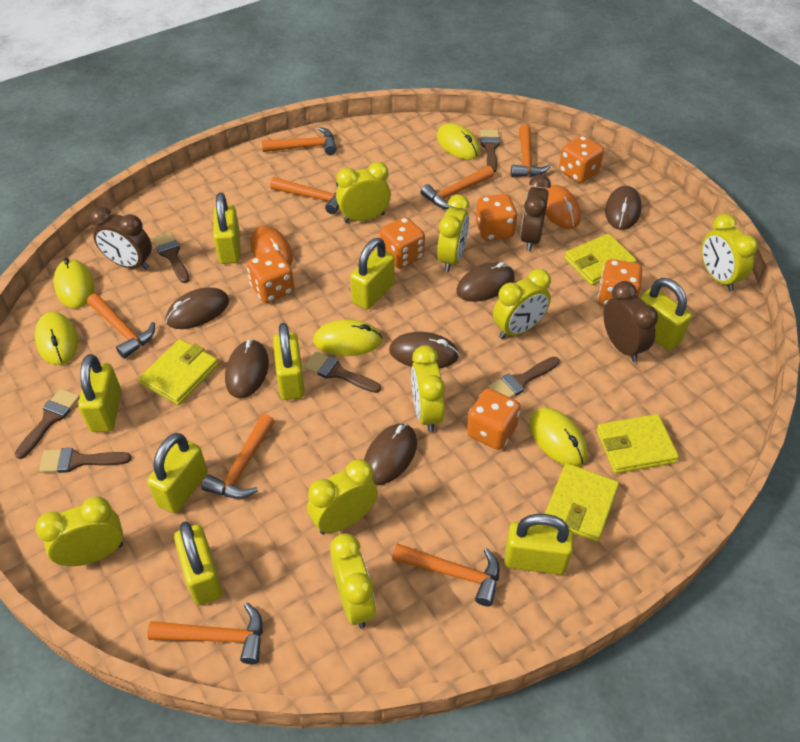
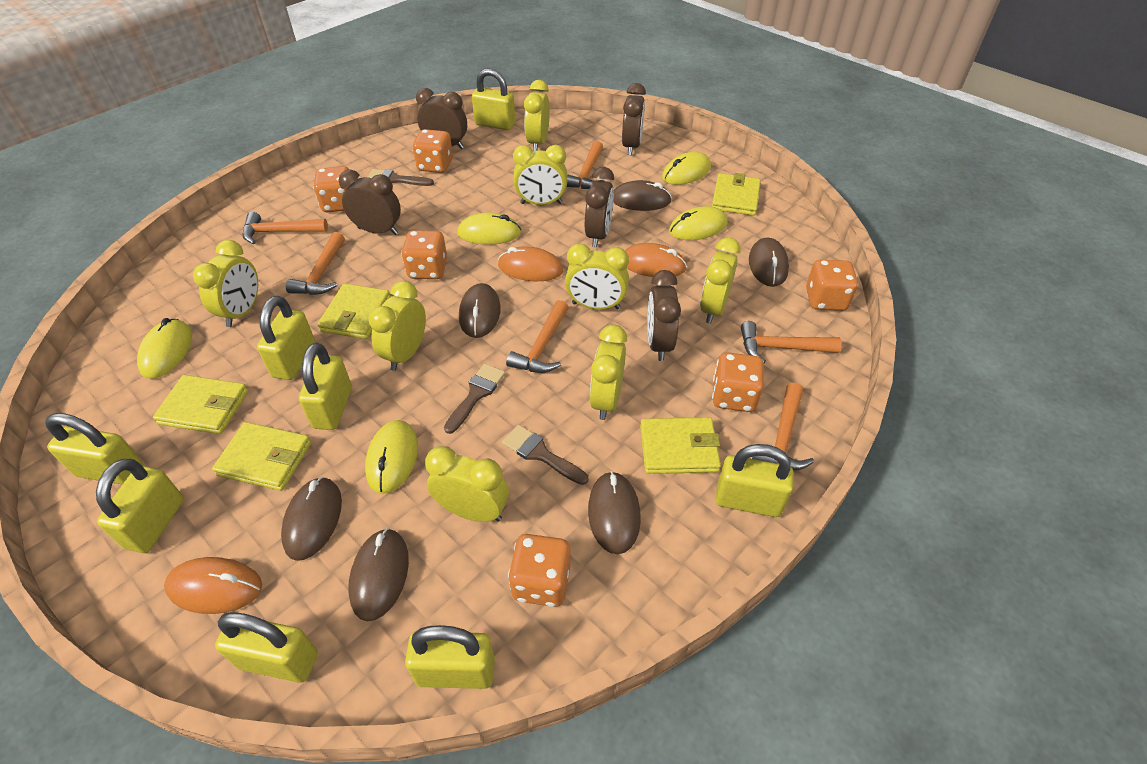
brown brush: 6 -> 3
brown clock: 3 -> 5
orange hammer: 8 -> 6
orange mouse: 2 -> 3
yellow wallet: 4 -> 5

